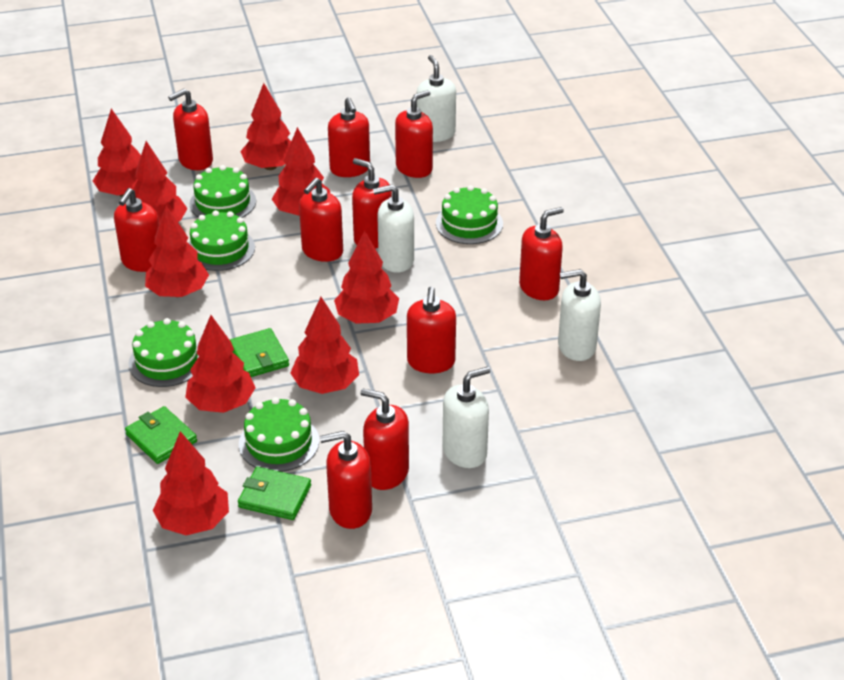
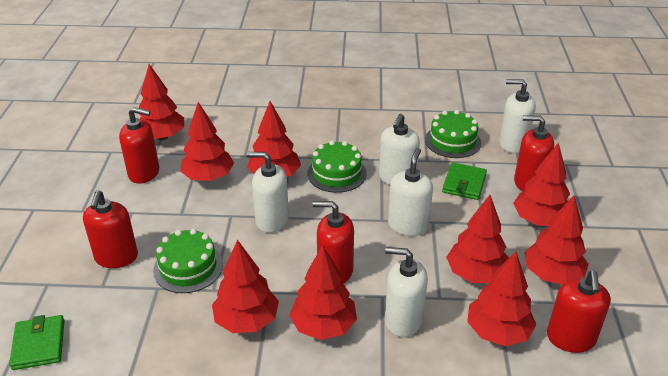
green cake: 5 -> 3
green wallet: 3 -> 2
red soap dispenser: 10 -> 5
white soap dispenser: 4 -> 5

